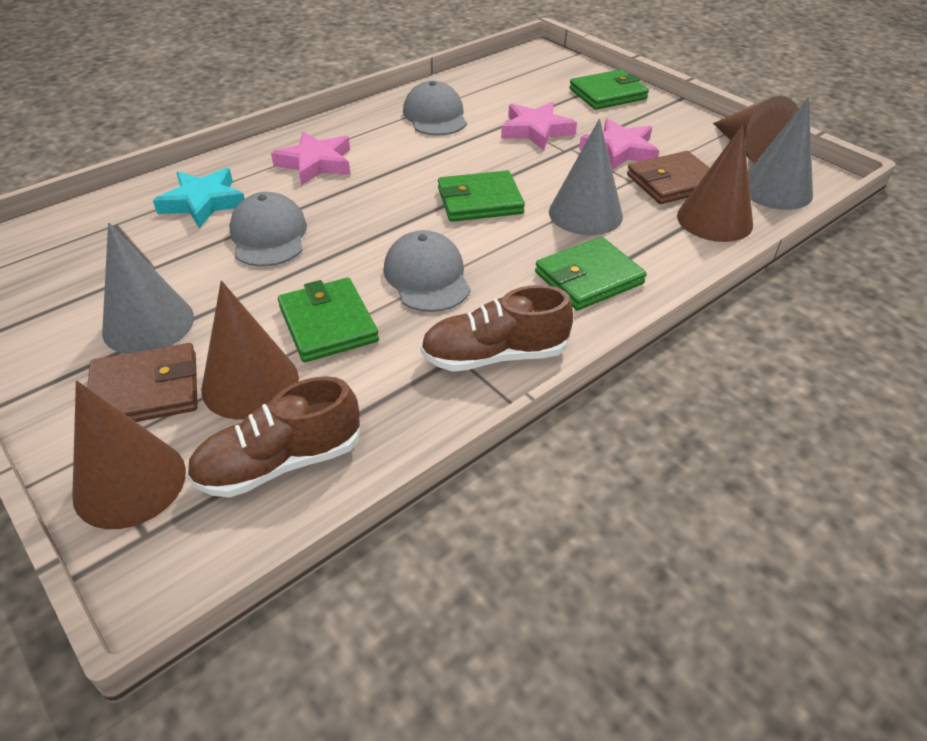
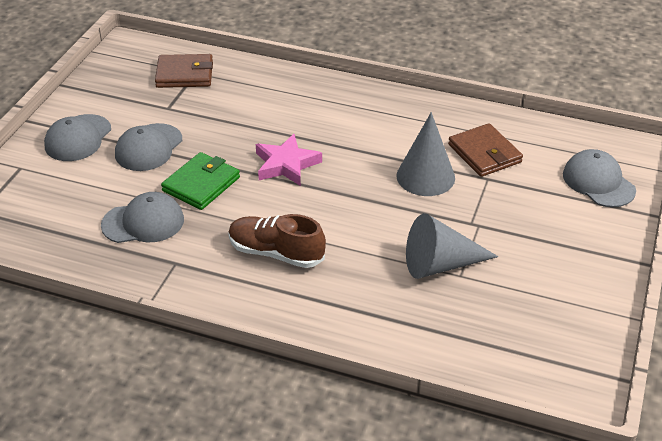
brown cone: 4 -> 0
brown shoe: 2 -> 1
green wallet: 4 -> 1
grey cap: 3 -> 4
grey cone: 3 -> 2
pink star: 3 -> 1
turquoise star: 1 -> 0

